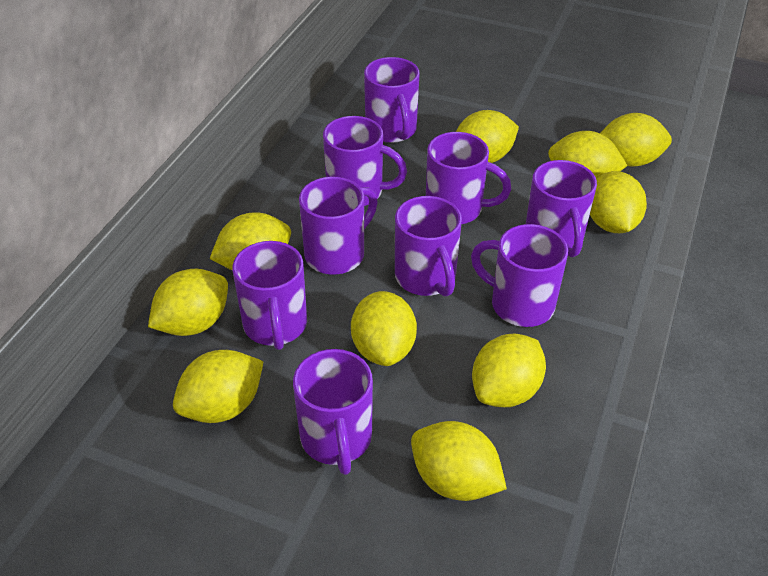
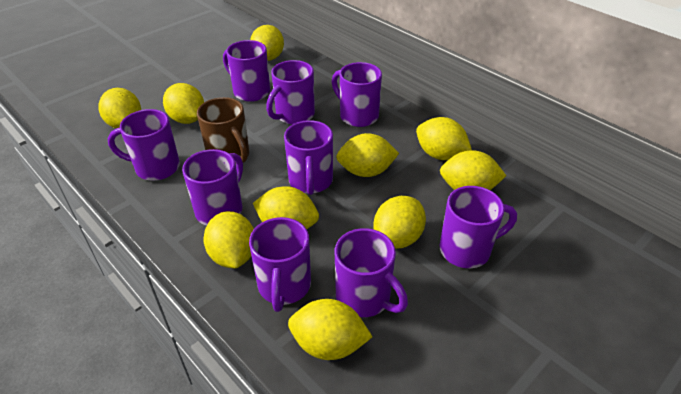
brown mug: 0 -> 1

